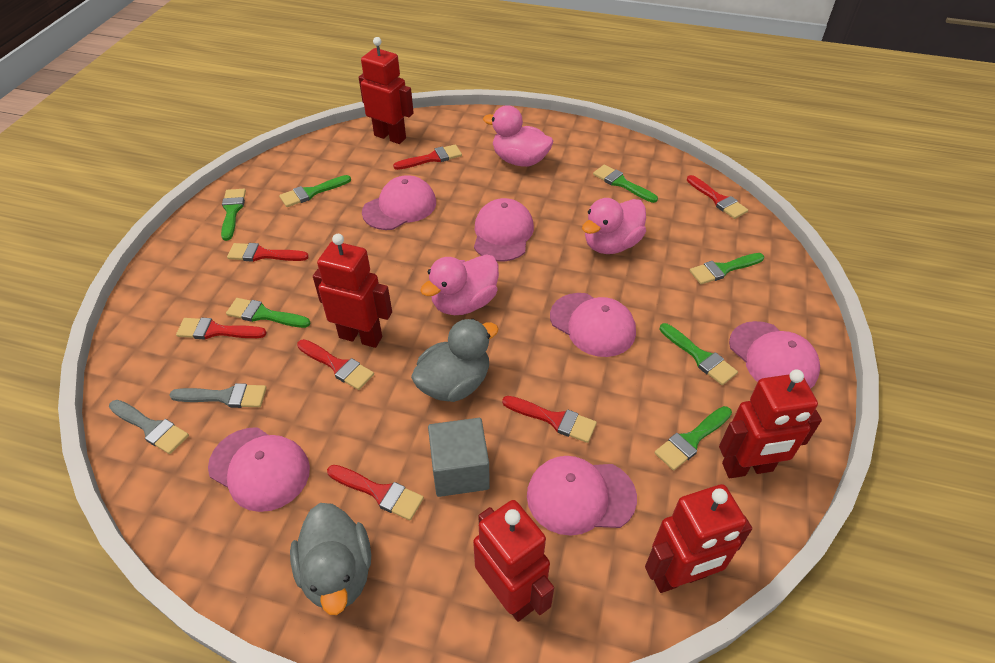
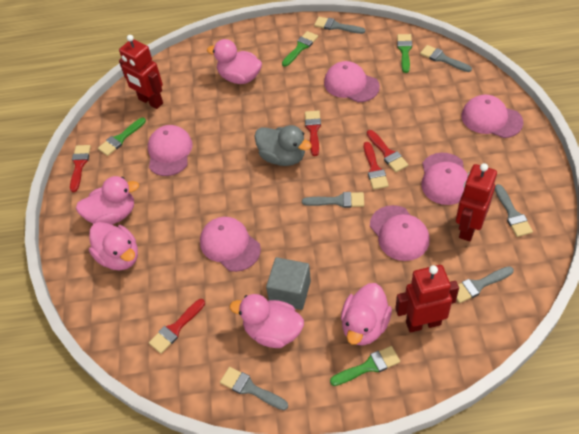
green brush: 7 -> 4
grey brush: 2 -> 6
grey duck: 2 -> 1
pink duck: 3 -> 5
red brush: 7 -> 5
red robot: 5 -> 3

